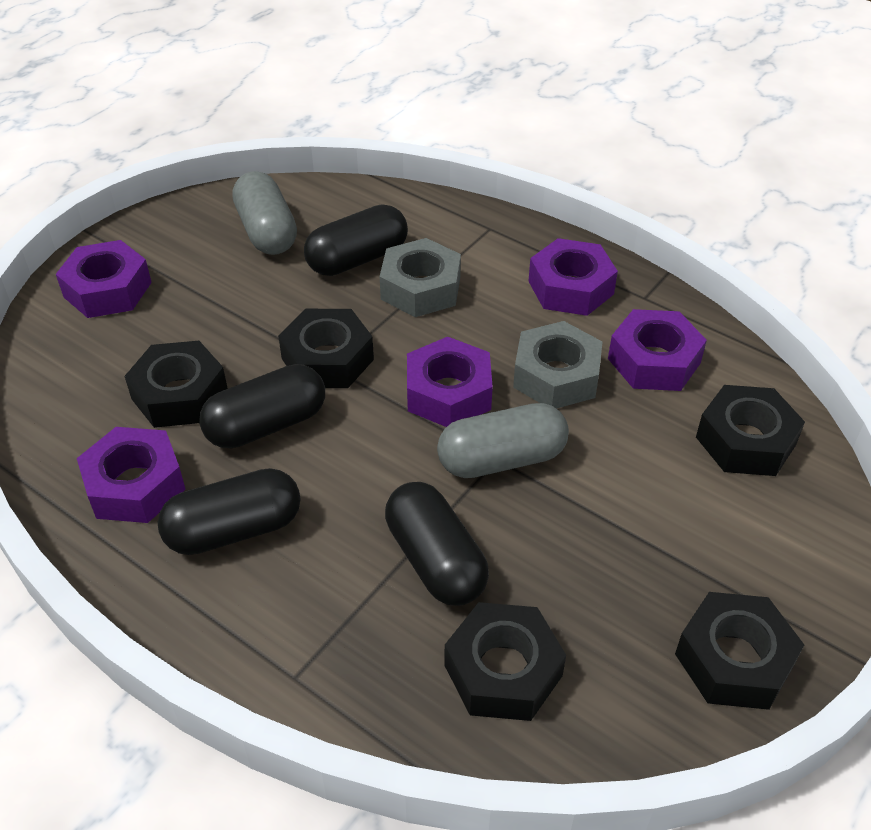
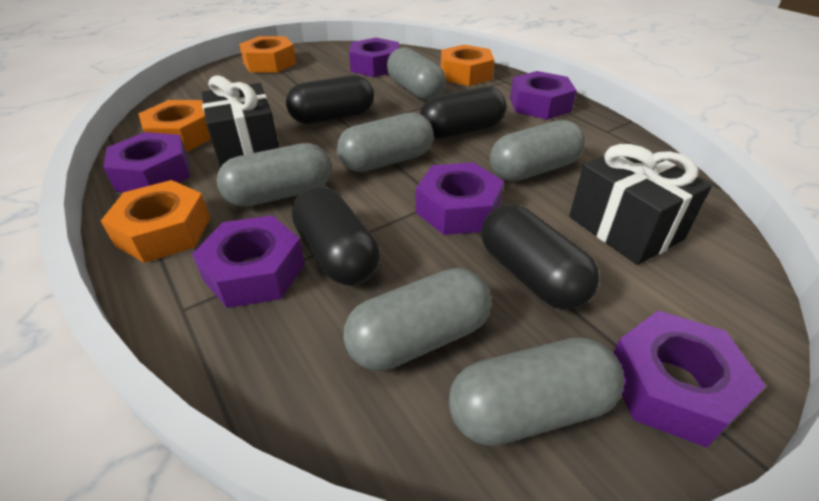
black gift: 0 -> 2
black nut: 5 -> 0
grey capsule: 2 -> 6
grey nut: 2 -> 0
orange nut: 0 -> 4
purple nut: 5 -> 6

